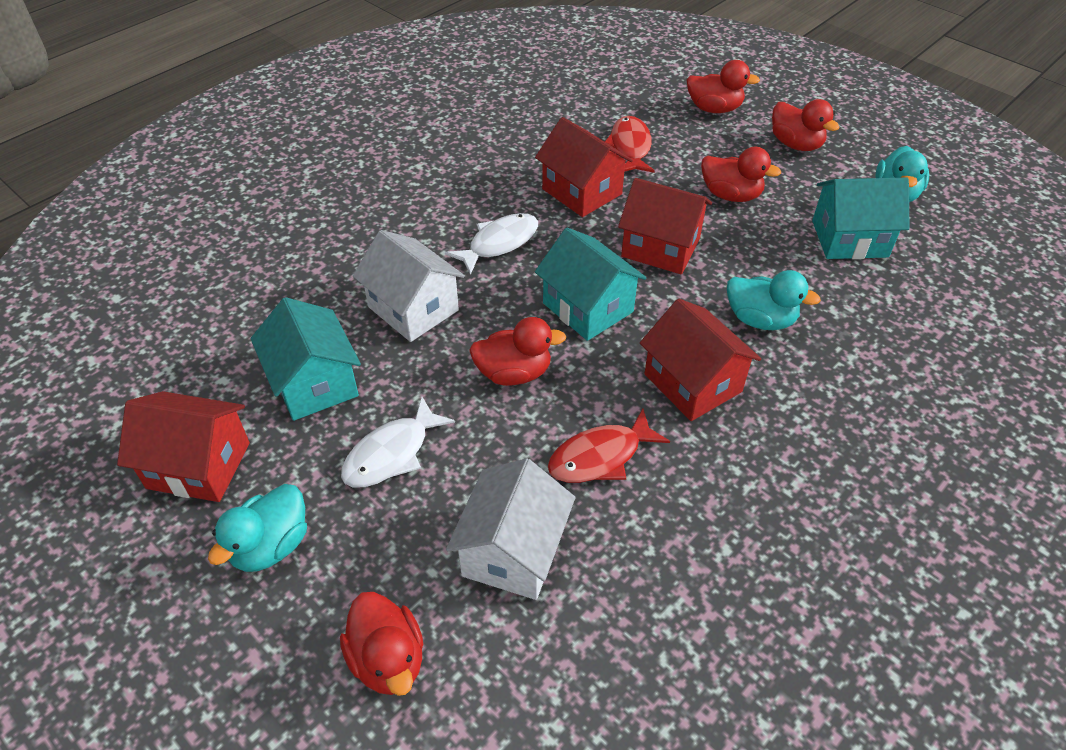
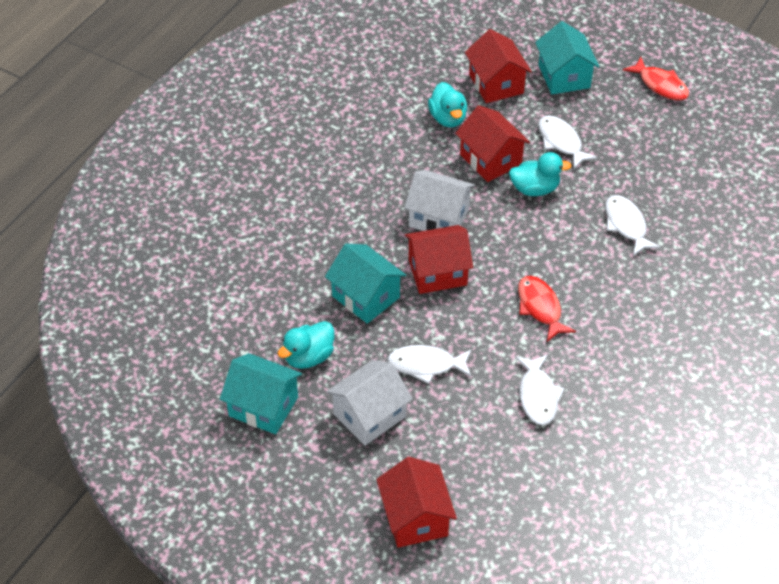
red duck: 5 -> 0
white fish: 2 -> 4

